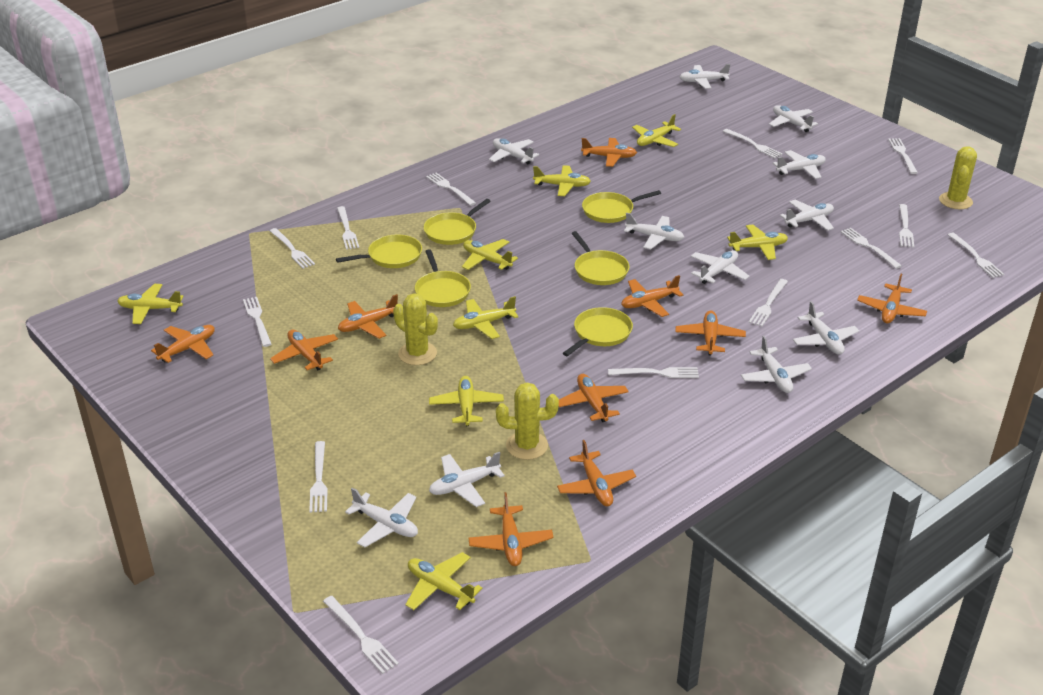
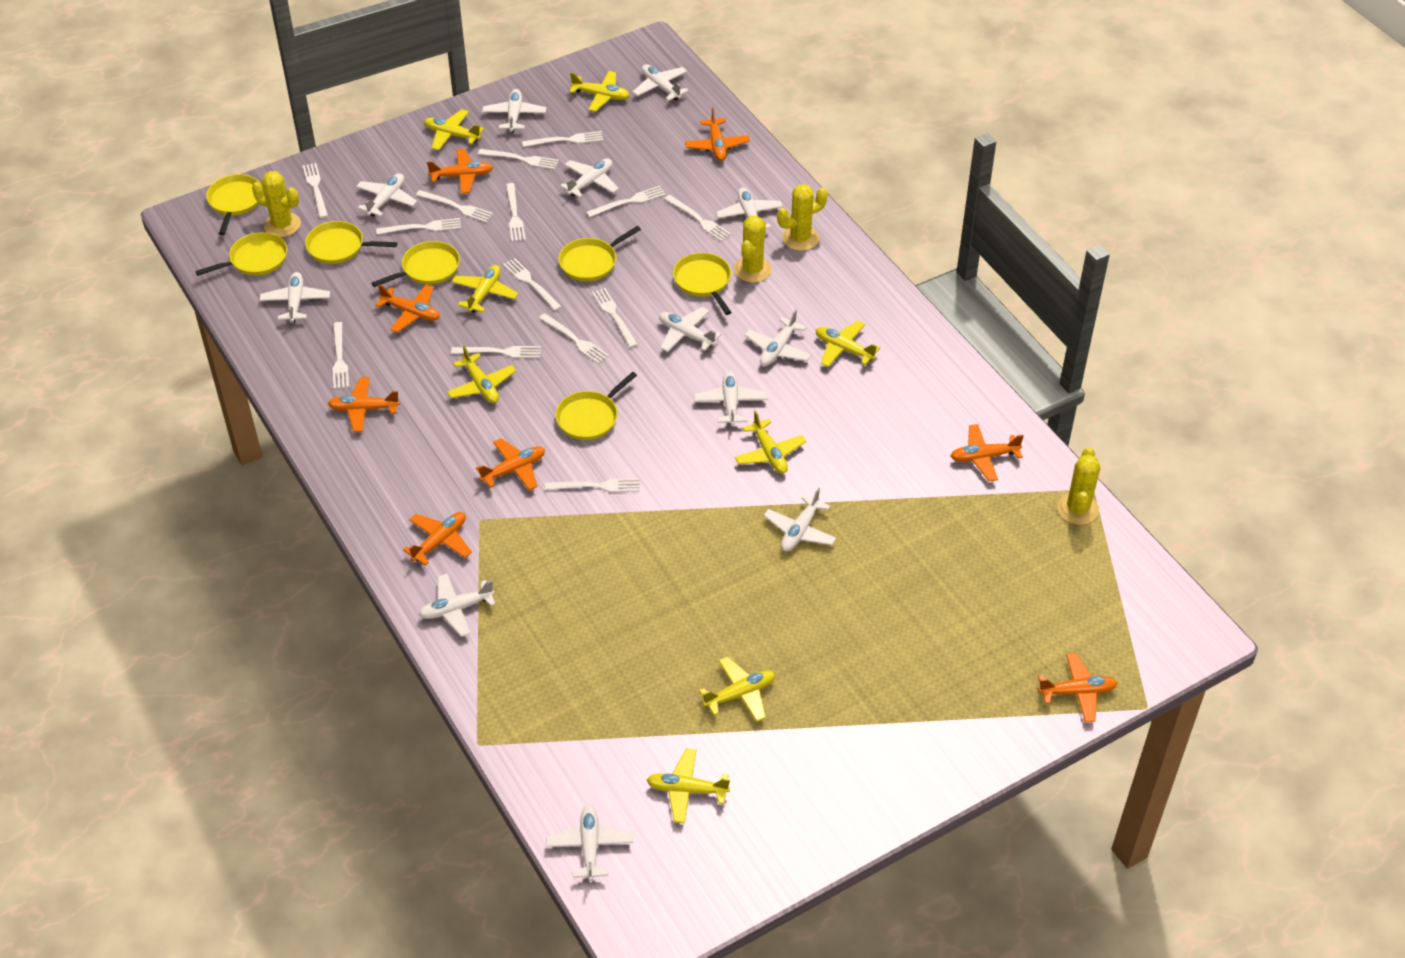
orange plane: 10 -> 8
white fork: 13 -> 14
white plane: 11 -> 12
yellow cactus: 3 -> 4
yellow pan: 6 -> 7

